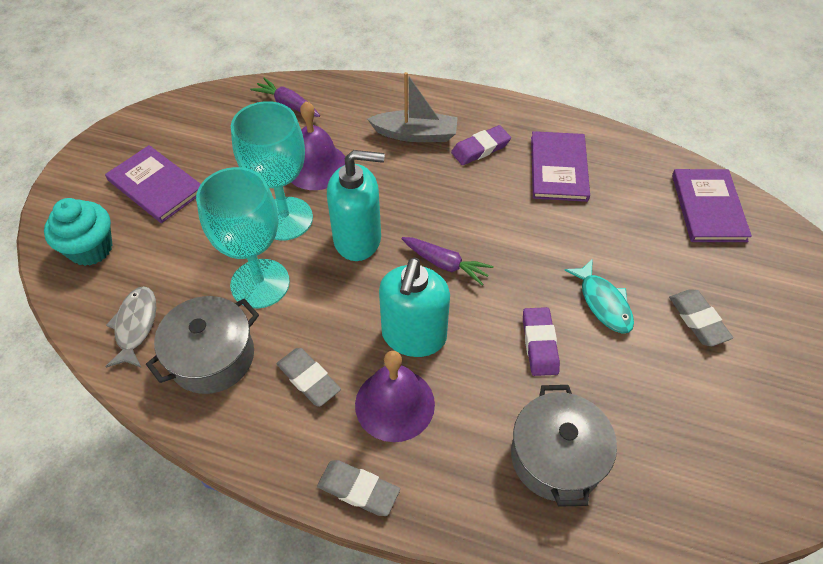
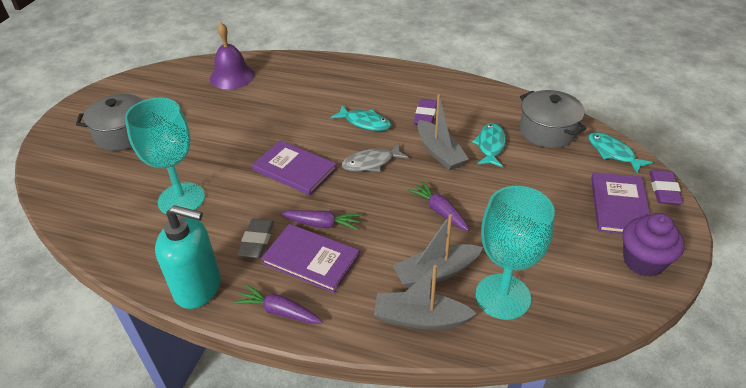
grey boat: 1 -> 3
grey eraser: 3 -> 1
purple bell: 2 -> 1
purple carrot: 2 -> 3
purple cupcake: 0 -> 1
turquoise cupcake: 1 -> 0
turquoise fish: 1 -> 3
turquoise soap dispenser: 2 -> 1

